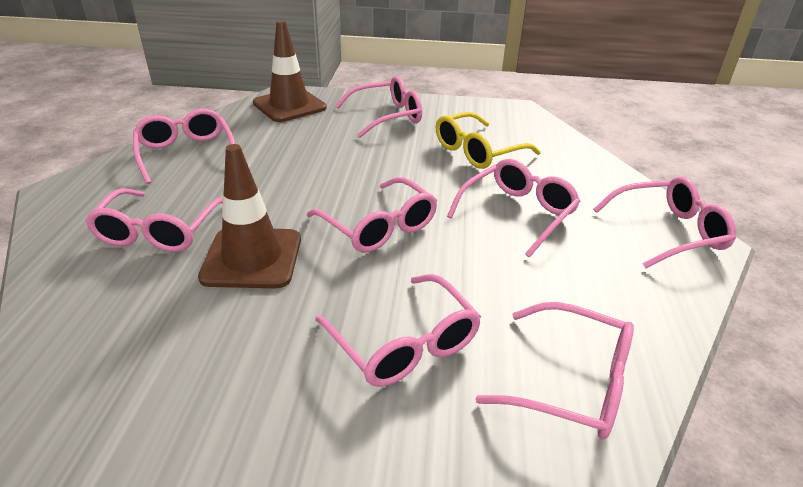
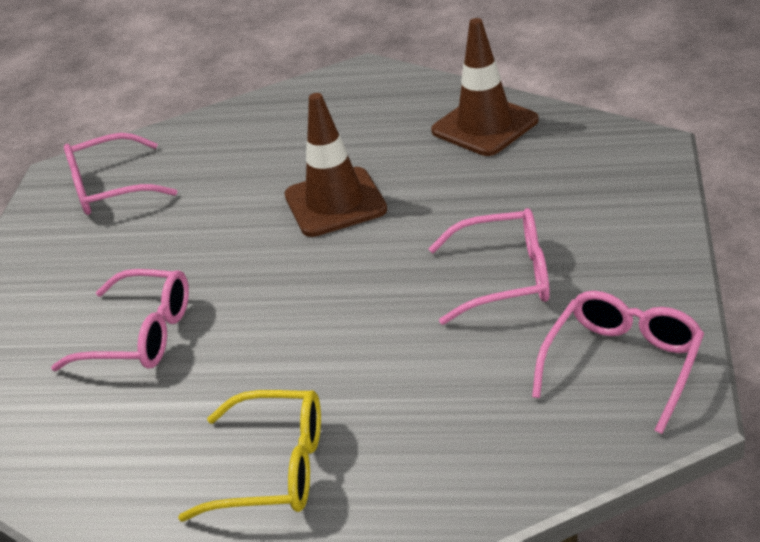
pink glasses: 8 -> 4

